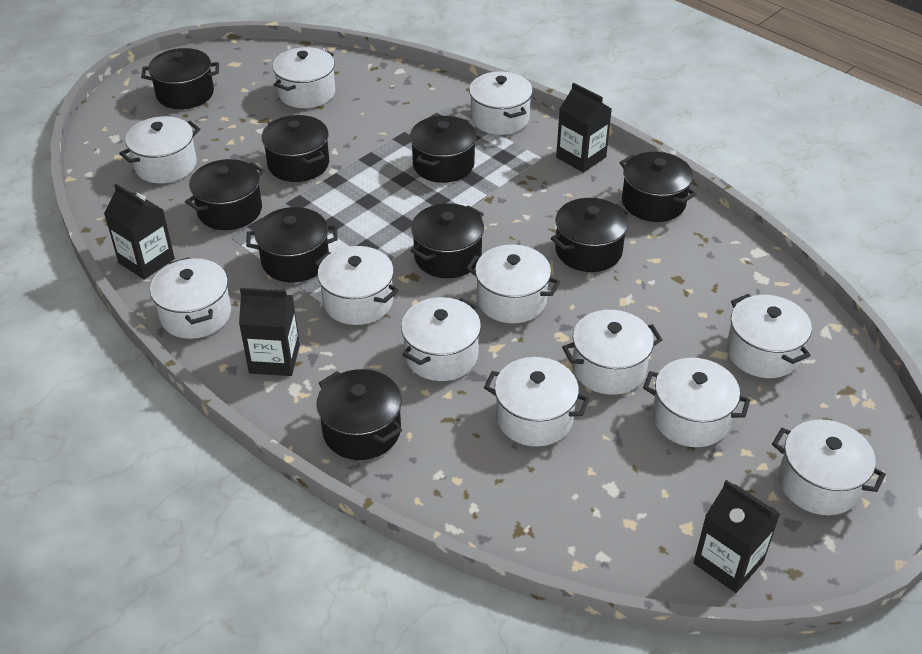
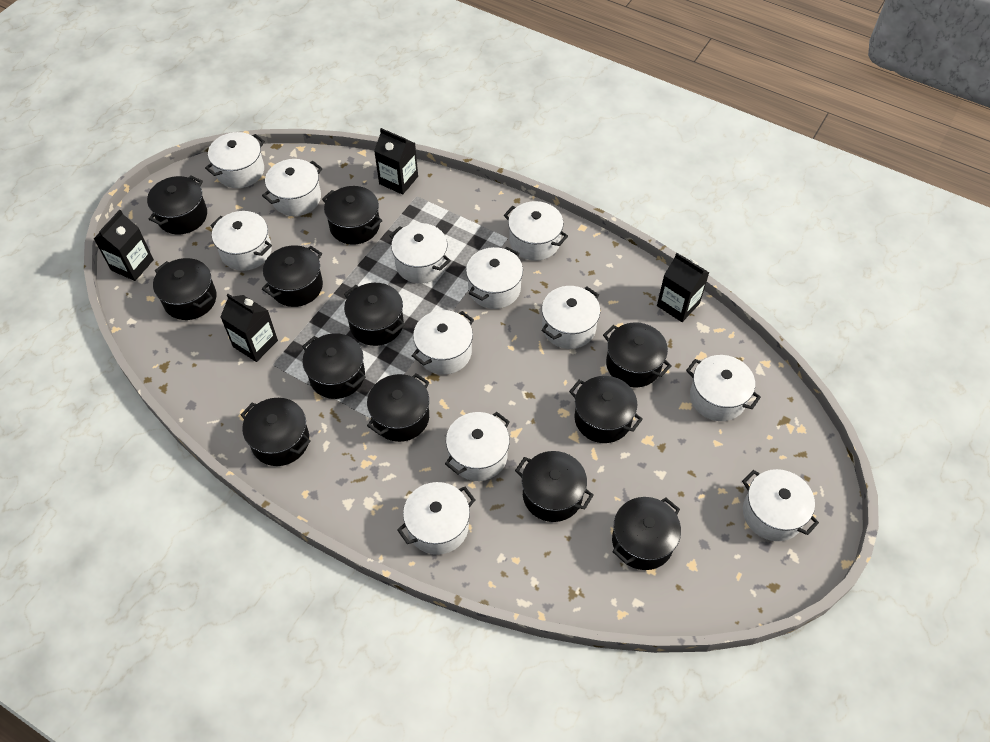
black pot: 9 -> 12

